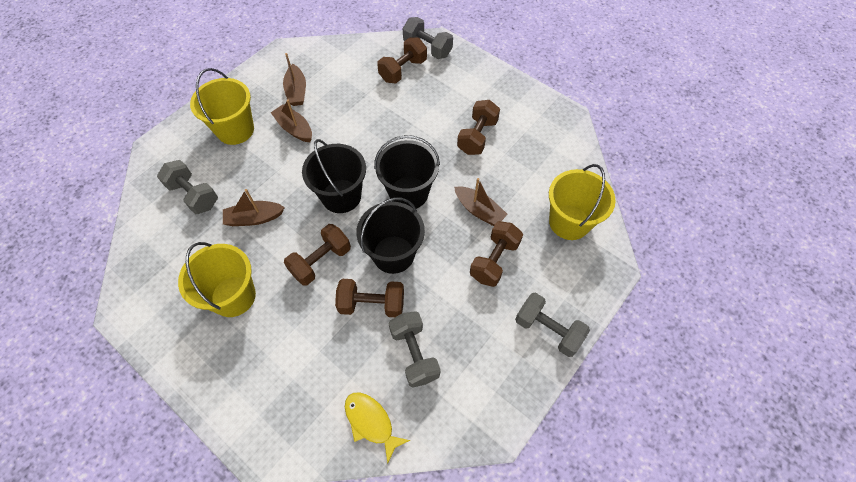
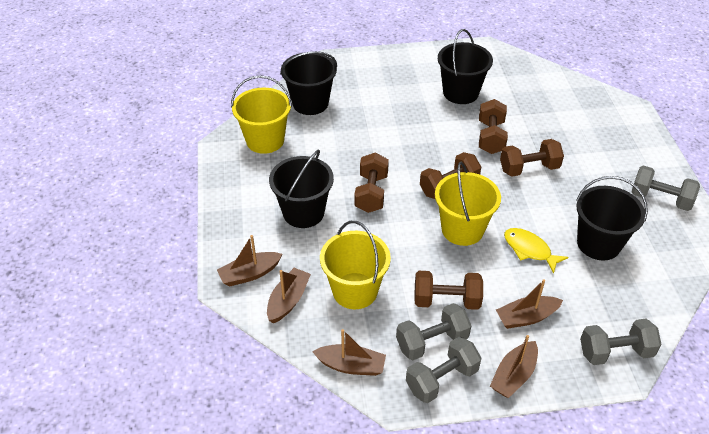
black bucket: 3 -> 4
brown boat: 4 -> 5

